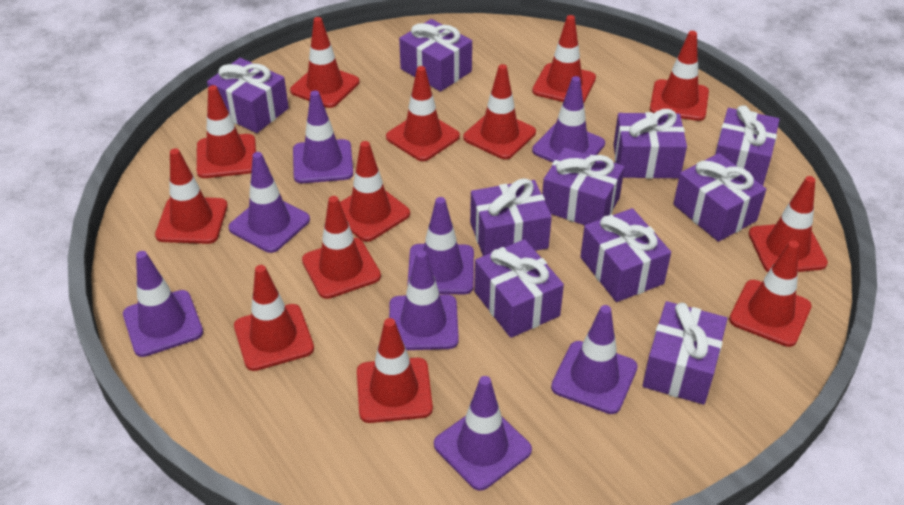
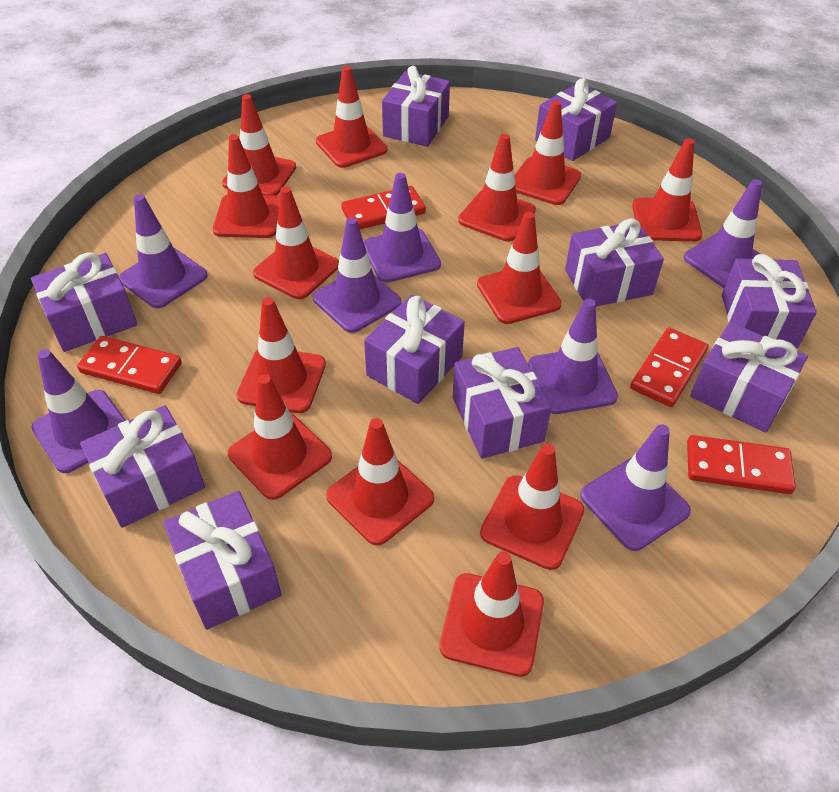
purple traffic cone: 8 -> 7
red domino: 0 -> 4

